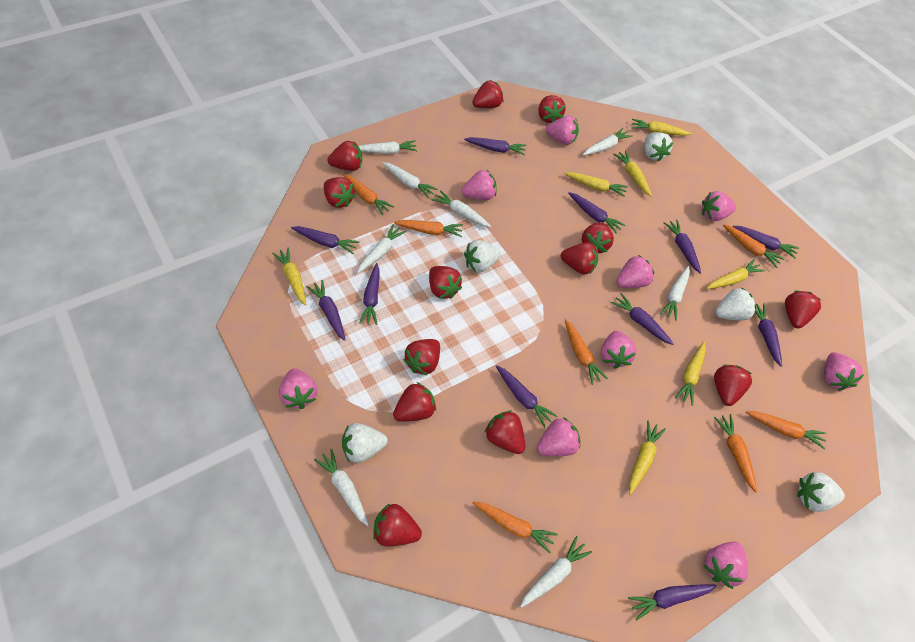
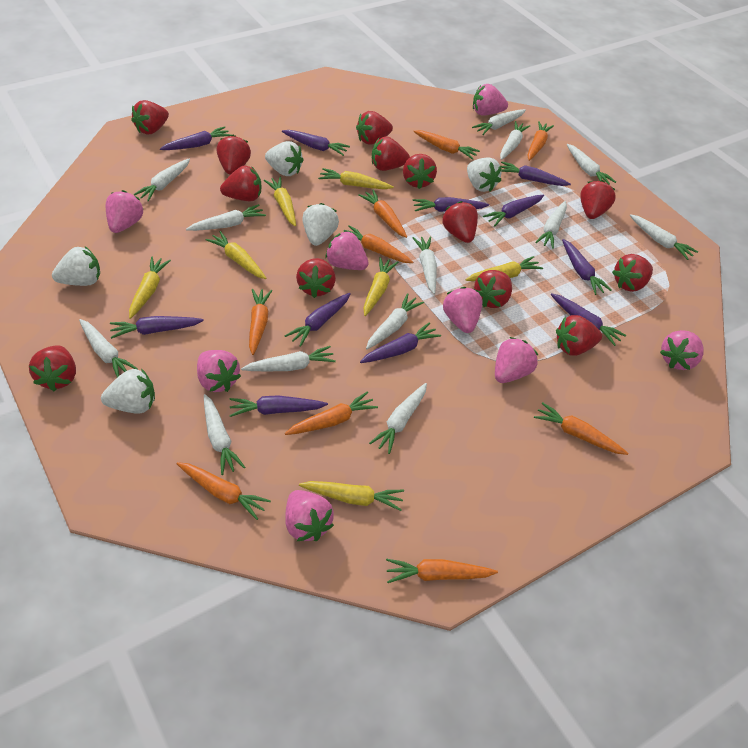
orange carrot: 7 -> 9
pink strawberry: 9 -> 8
white carrot: 8 -> 13

